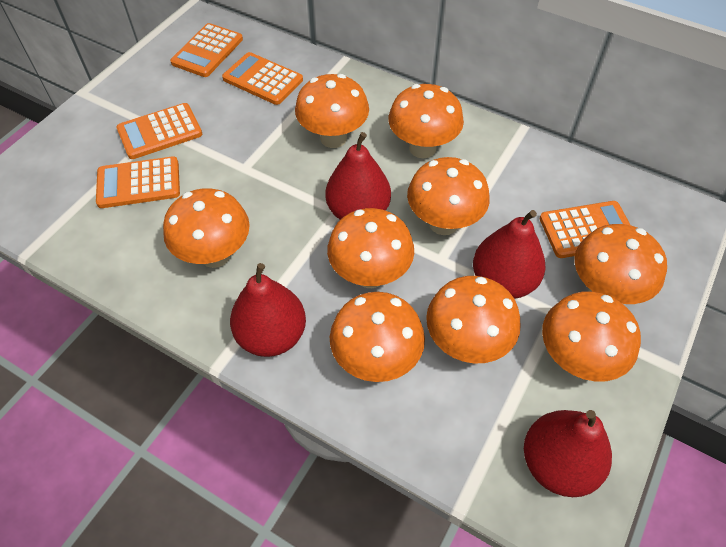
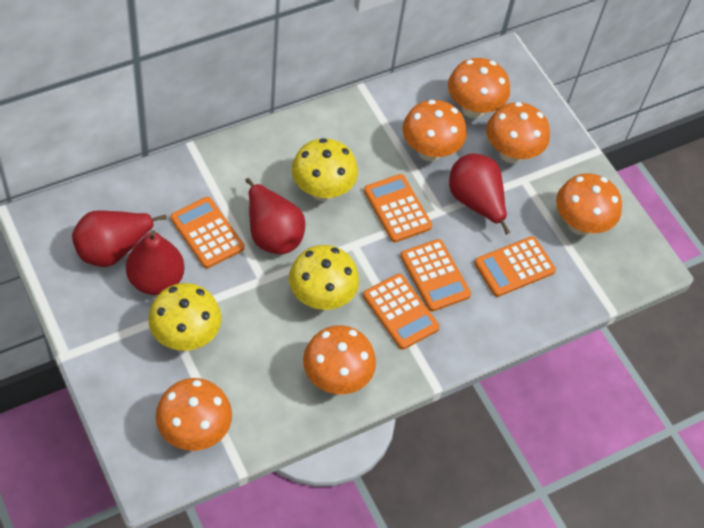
orange mushroom: 9 -> 6
yellow mushroom: 0 -> 3

